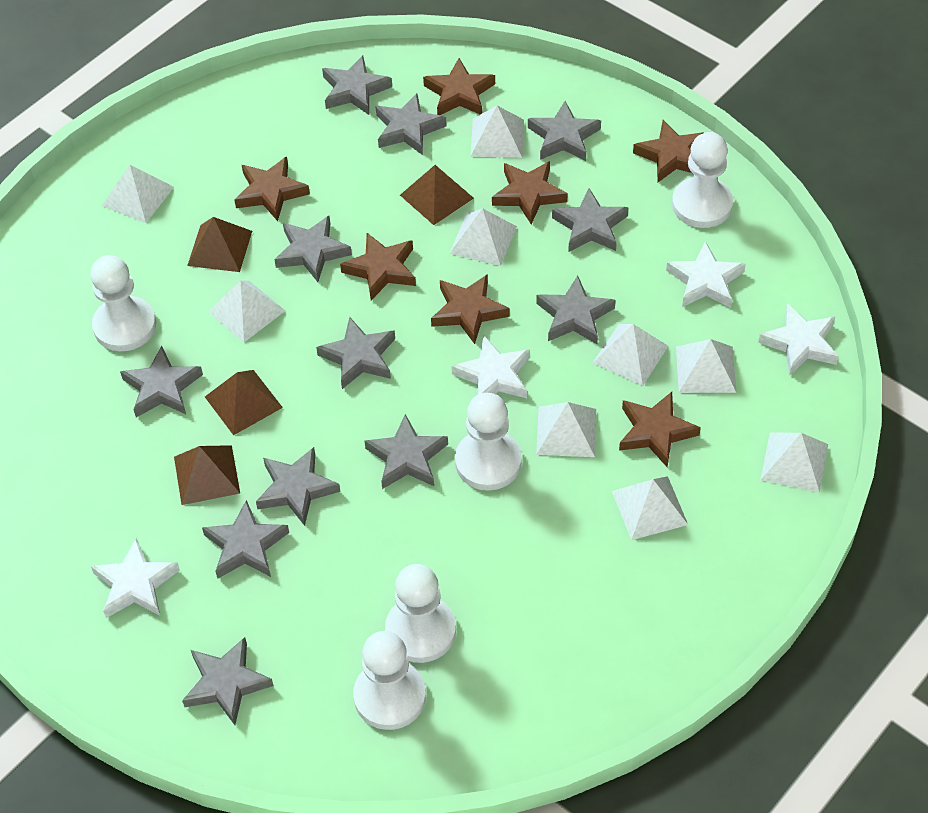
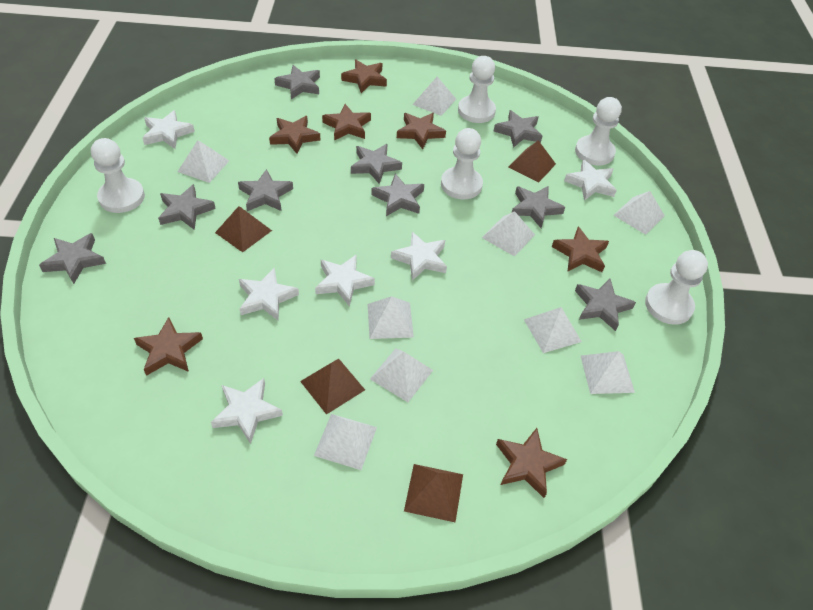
grey star: 12 -> 9
white star: 4 -> 6

